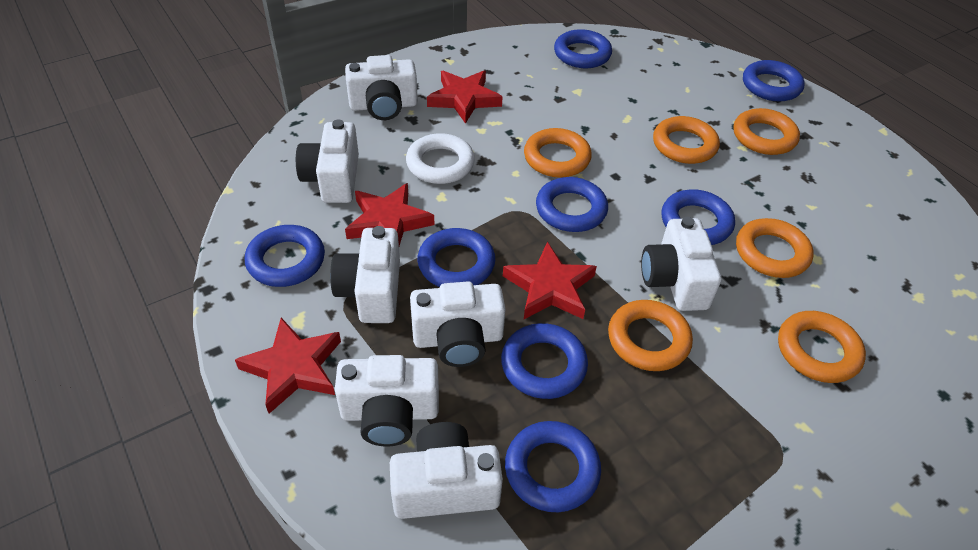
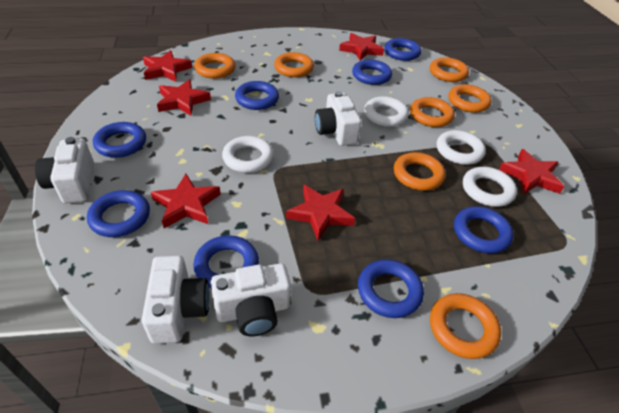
orange ring: 6 -> 7
red star: 4 -> 6
white camera: 7 -> 4
white ring: 1 -> 4

